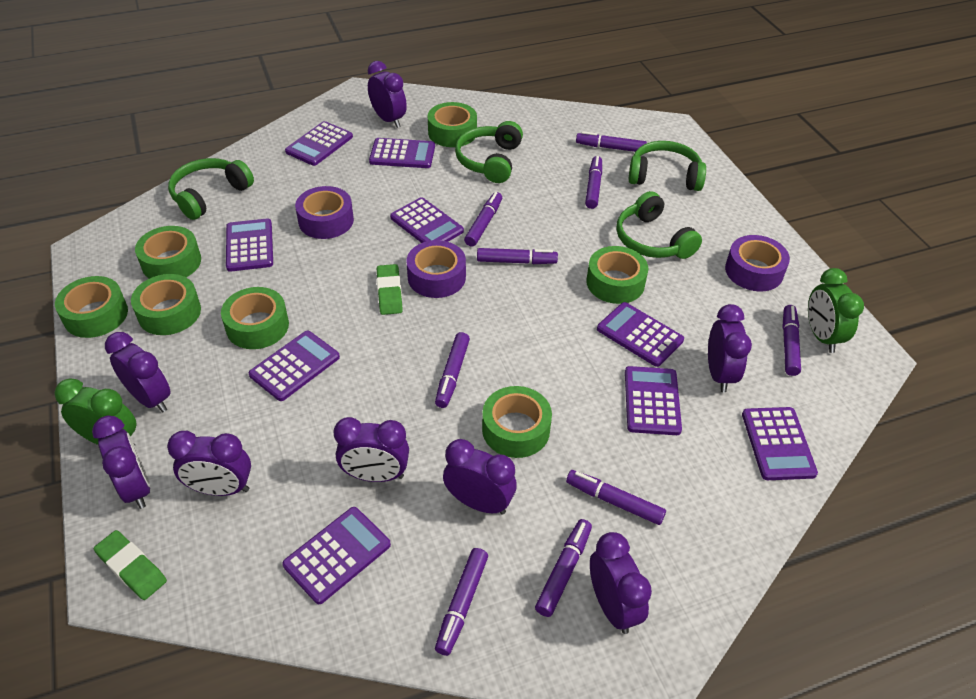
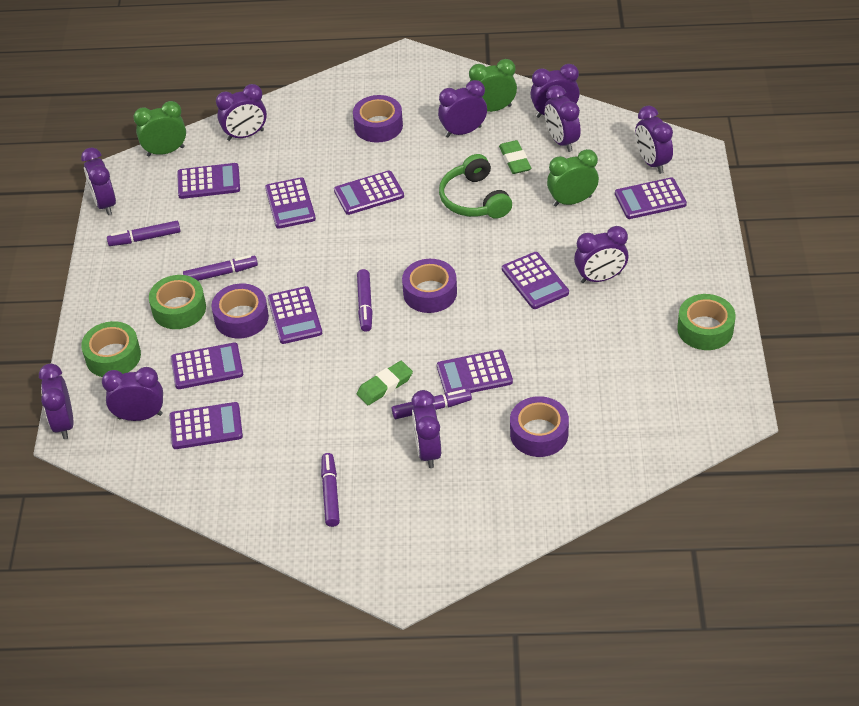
green clock: 2 -> 3
green headphones: 4 -> 1
green tape: 7 -> 3
purple clock: 8 -> 10
purple marker: 9 -> 5
purple tape: 3 -> 4

